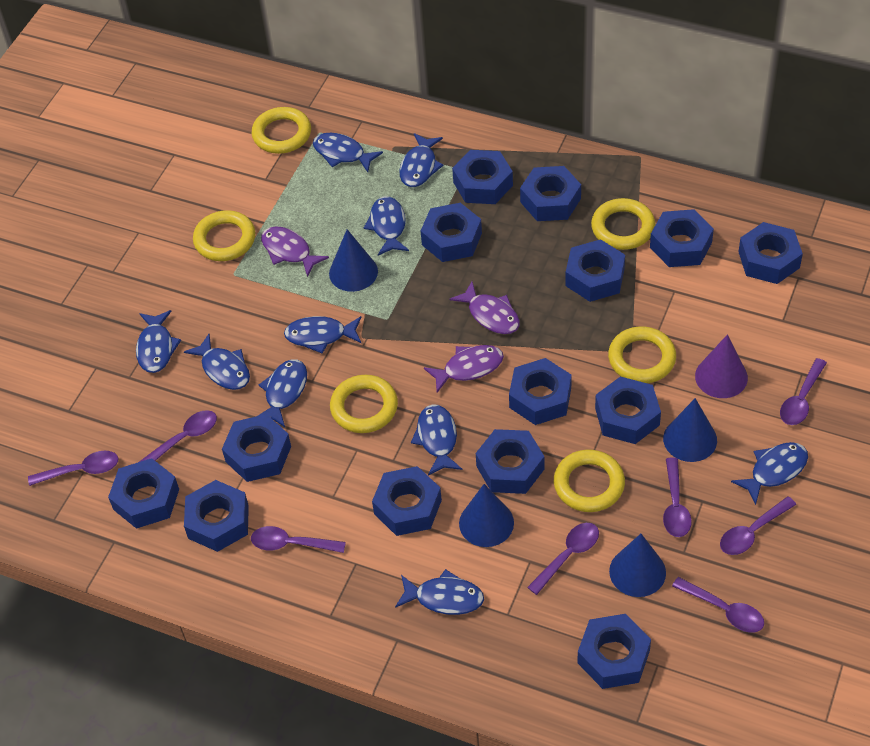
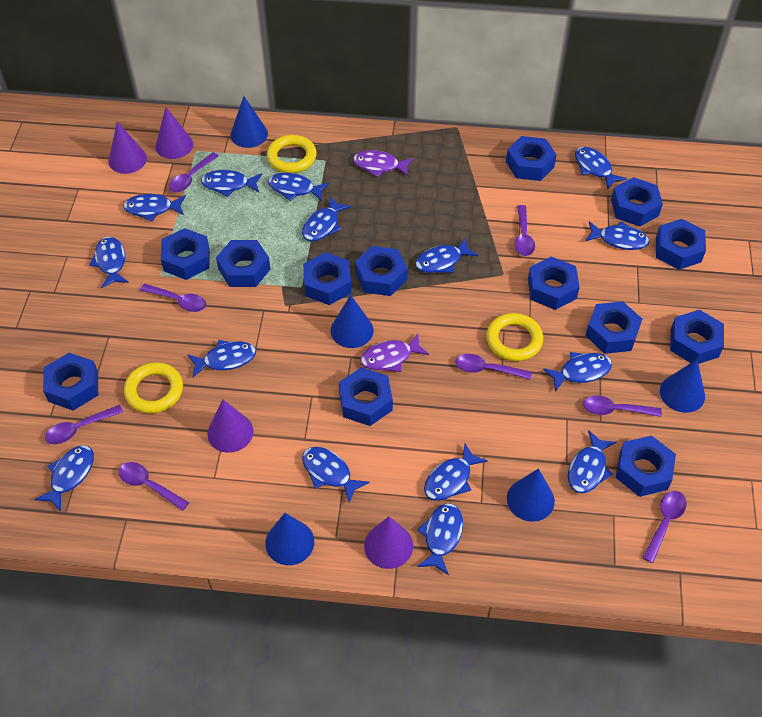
blue cone: 4 -> 5
blue fish: 10 -> 15
blue nut: 14 -> 13
purple cone: 1 -> 4
purple fish: 3 -> 2
yellow ring: 6 -> 3

